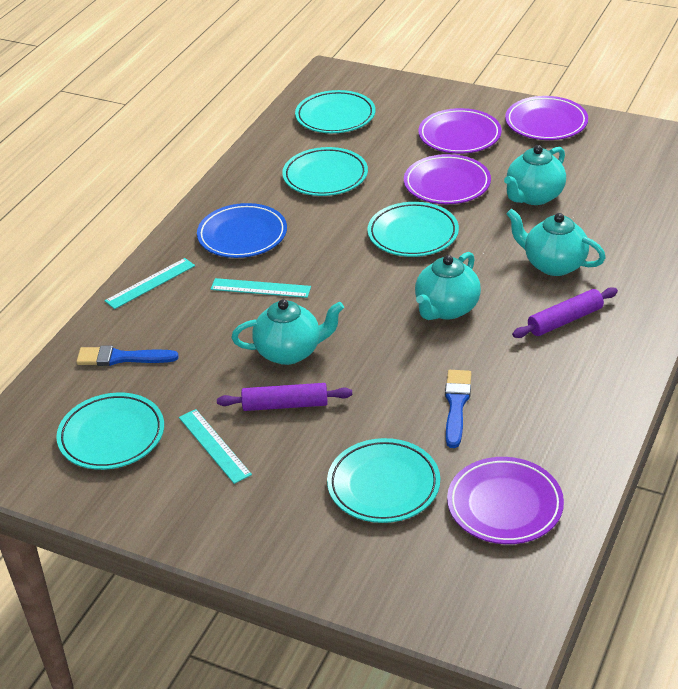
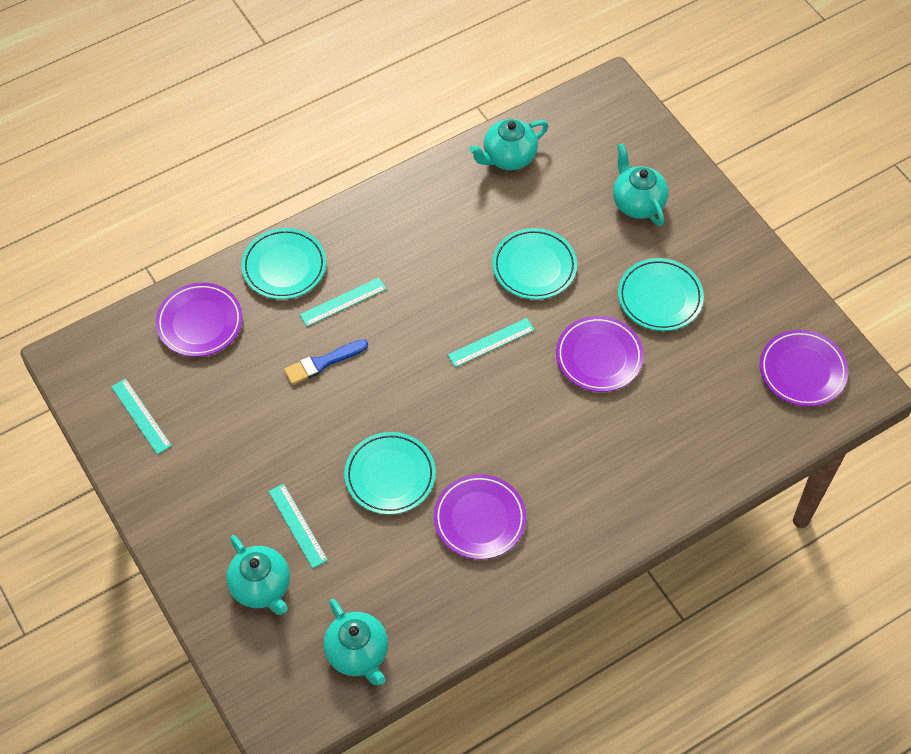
blue brush: 2 -> 1
blue plate: 1 -> 0
purple rolling pin: 2 -> 0
turquoise plate: 5 -> 4
turquoise ruler: 3 -> 4

